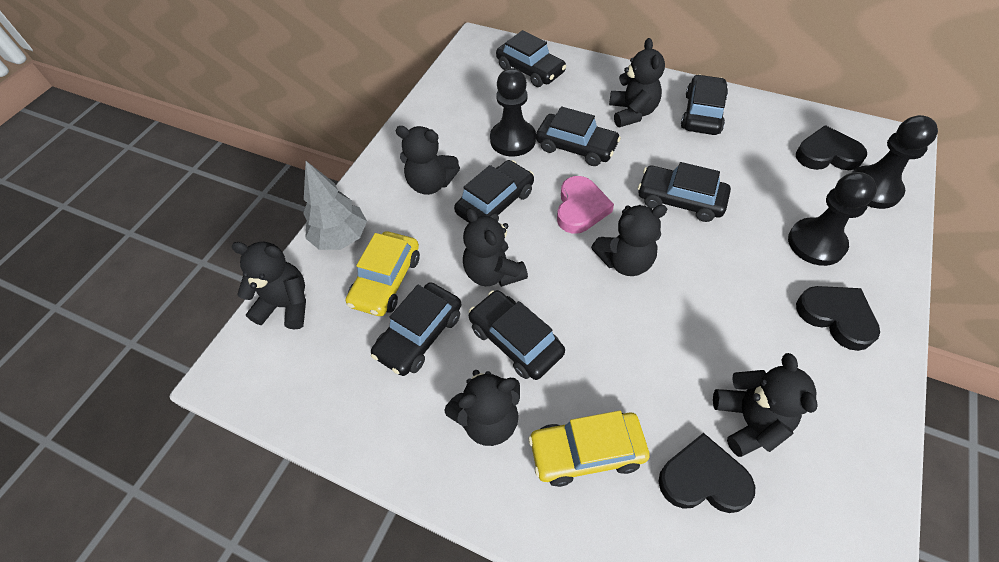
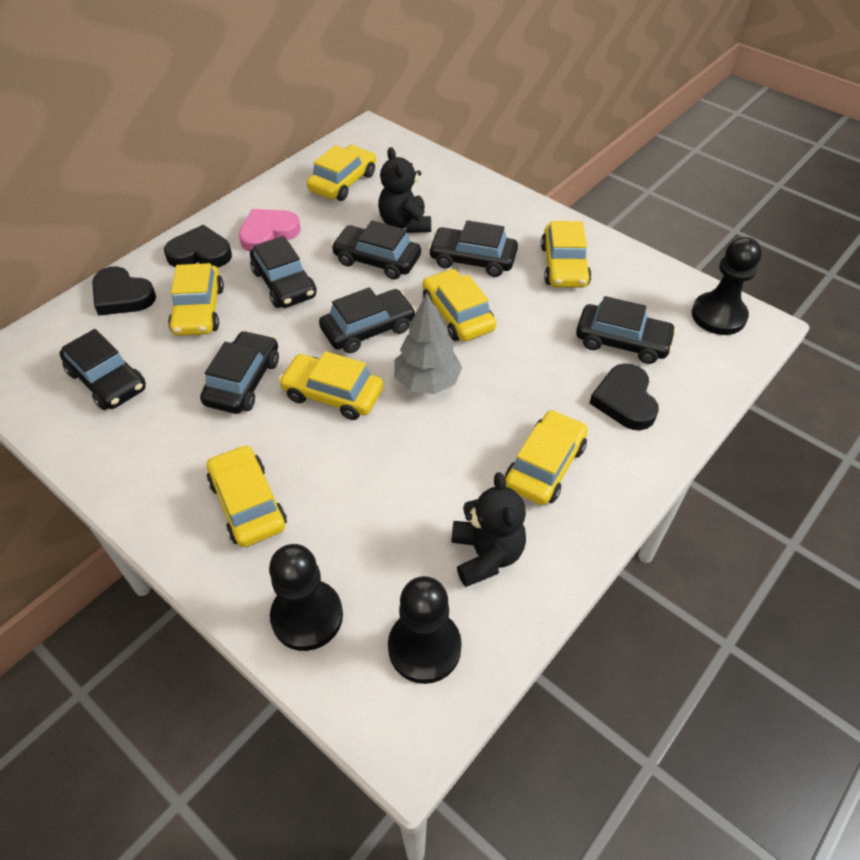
black teddy bear: 7 -> 2
yellow car: 2 -> 7

